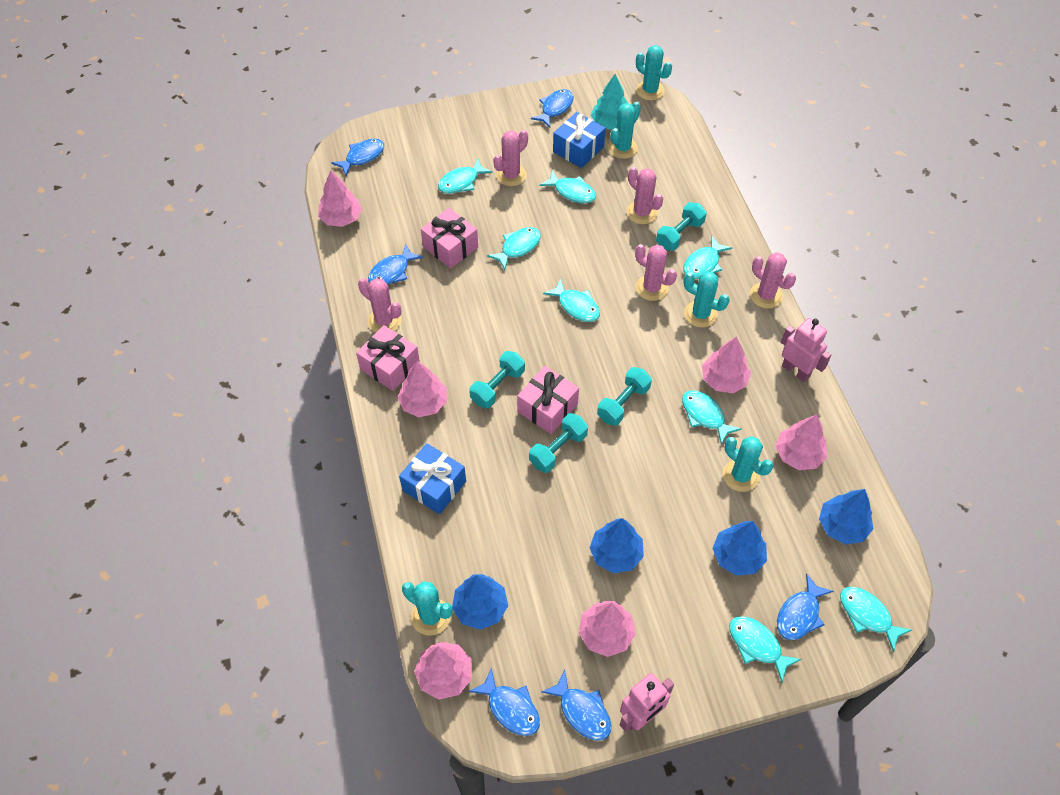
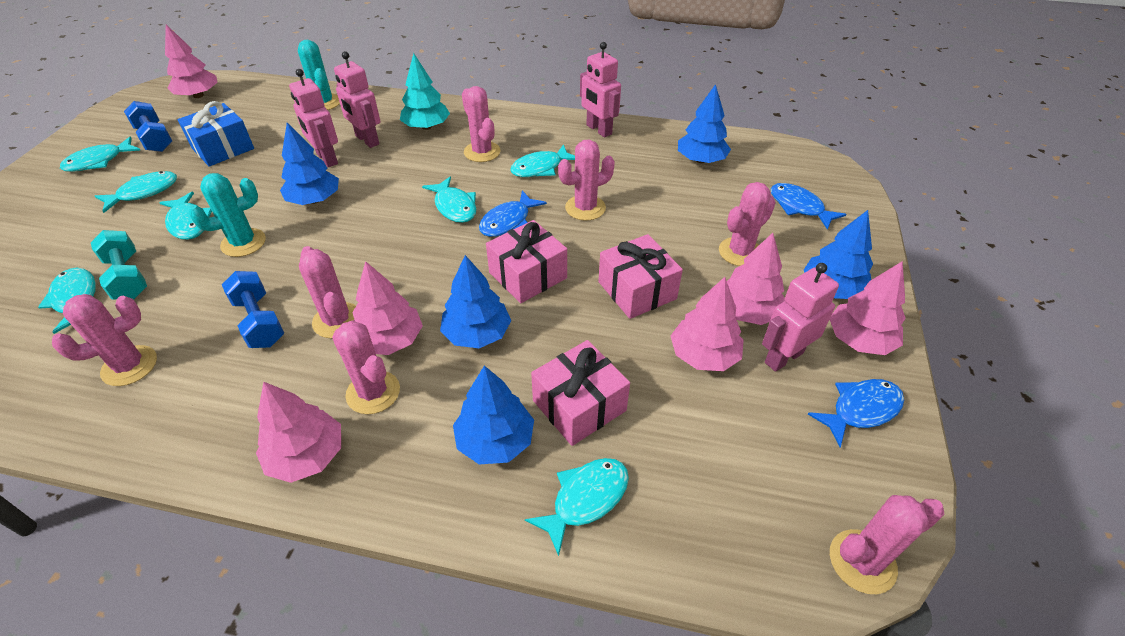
blue dumbbell: 0 -> 2
blue fish: 6 -> 3
blue gift: 2 -> 1
blue tree: 4 -> 5
pink cactus: 5 -> 7
pink robot: 2 -> 4
turquoise cactus: 5 -> 2
turquoise dumbbell: 4 -> 1
turquoise fish: 8 -> 7

